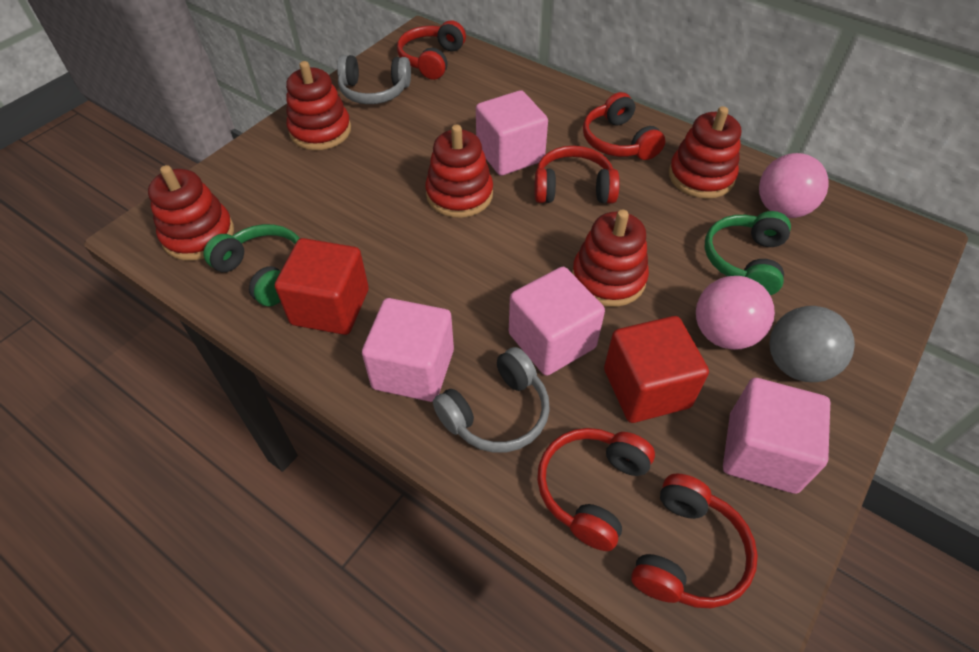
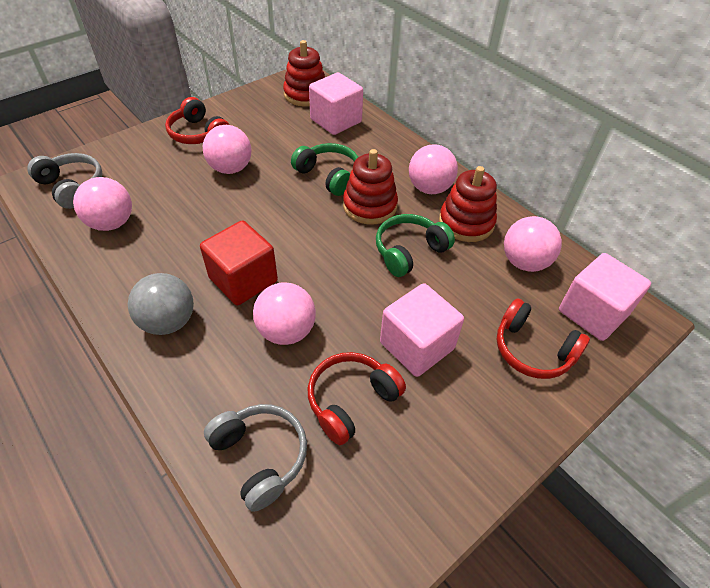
pink ball: 2 -> 5
pink cube: 4 -> 3
red cube: 2 -> 1
red headphones: 5 -> 3
red stacking toy: 5 -> 3

